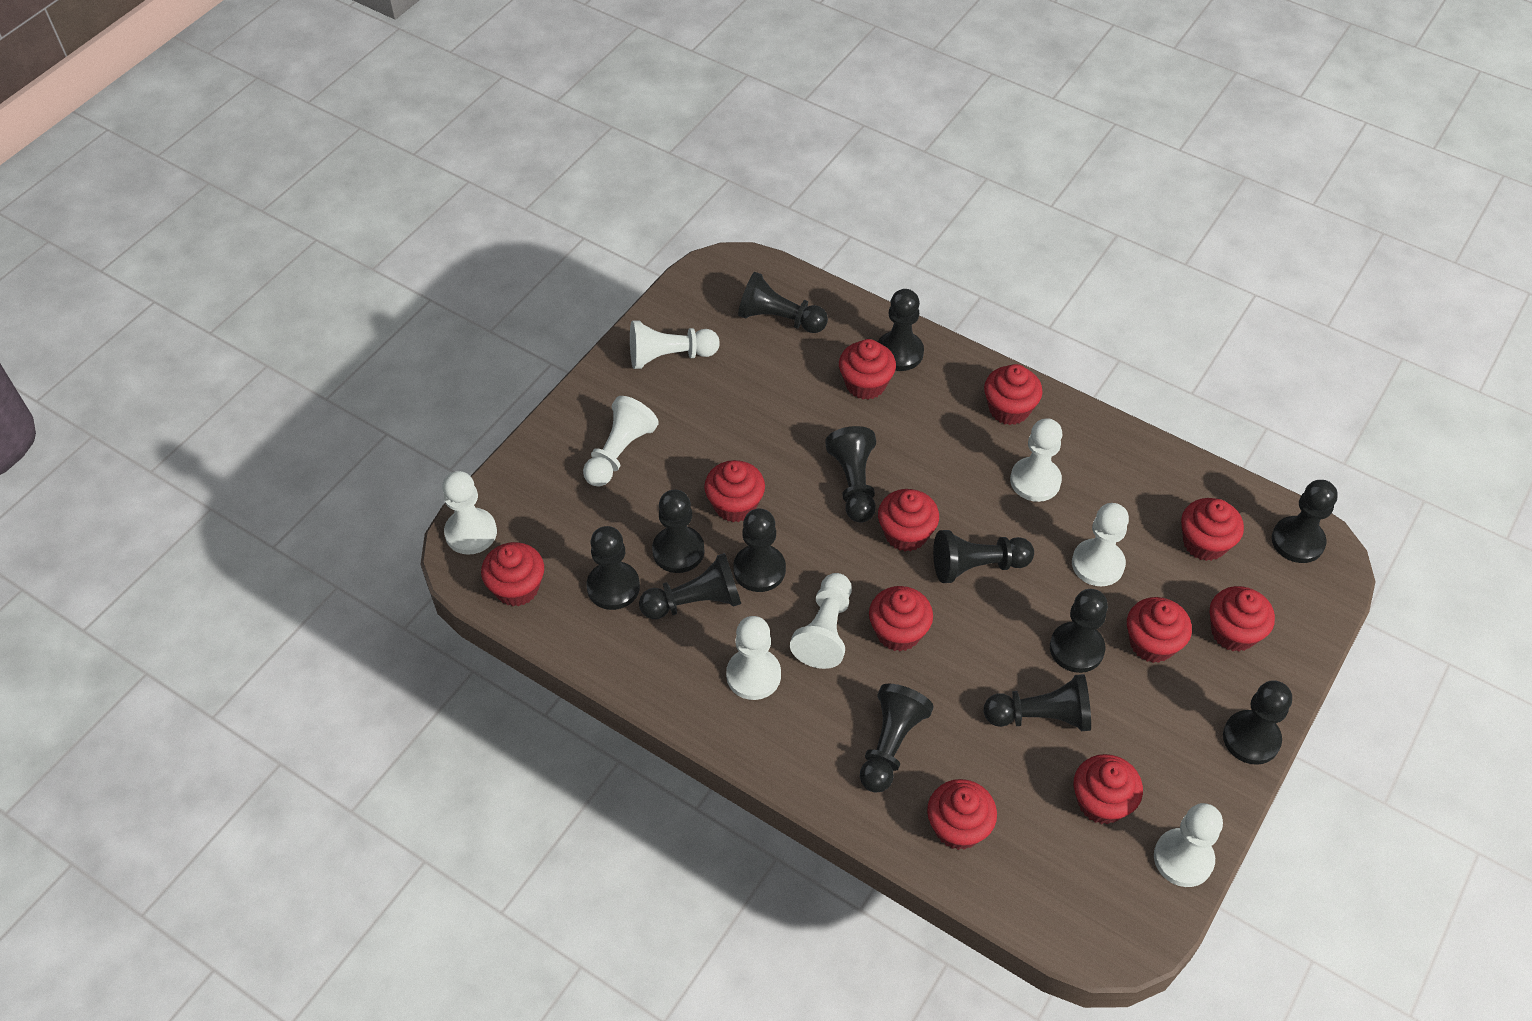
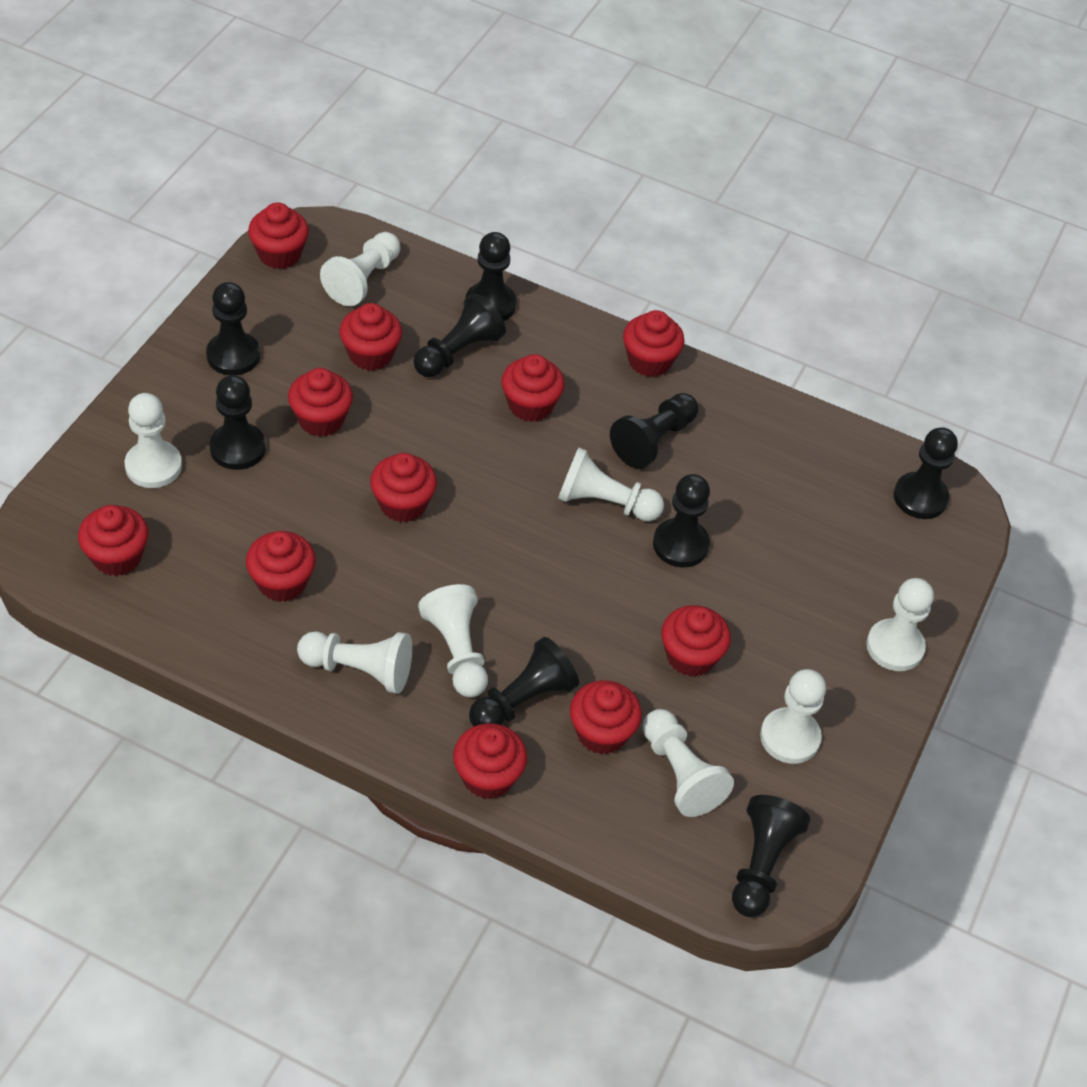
black pawn: 13 -> 9

